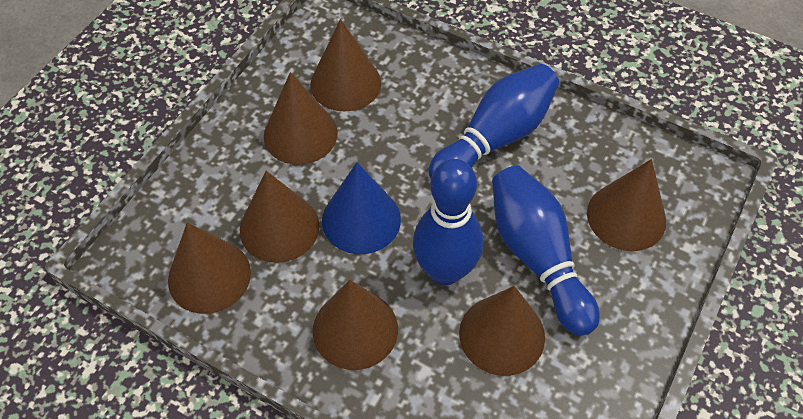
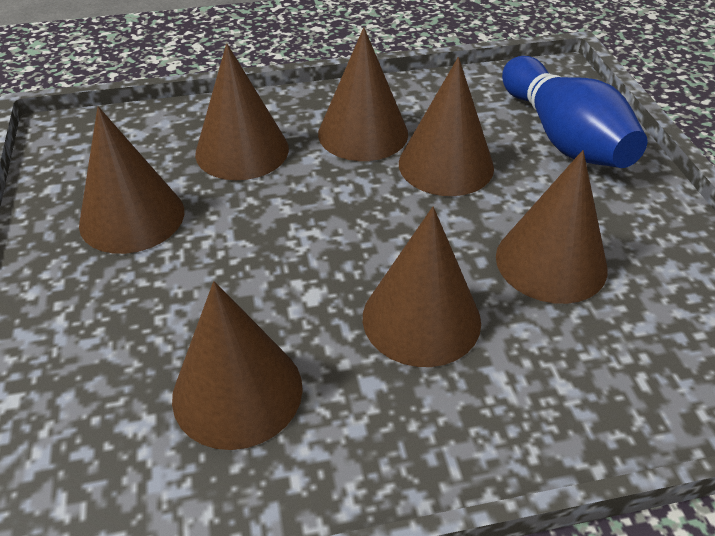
blue bowling pin: 3 -> 1
blue cone: 1 -> 0

